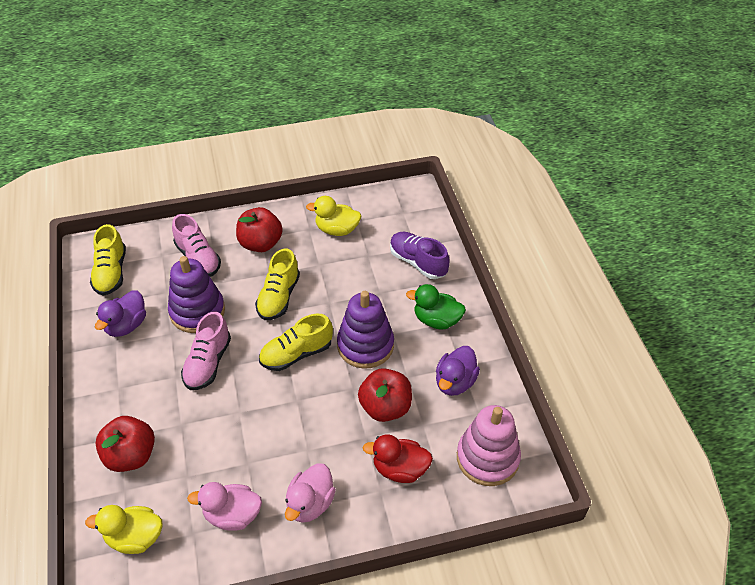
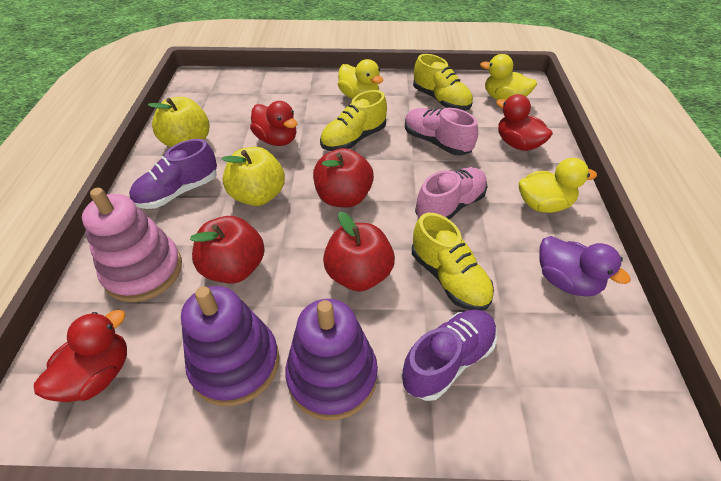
green duck: 1 -> 0
pink duck: 2 -> 0
purple duck: 2 -> 1
purple shoe: 1 -> 2
red duck: 1 -> 3
yellow apple: 0 -> 2
yellow duck: 2 -> 3

